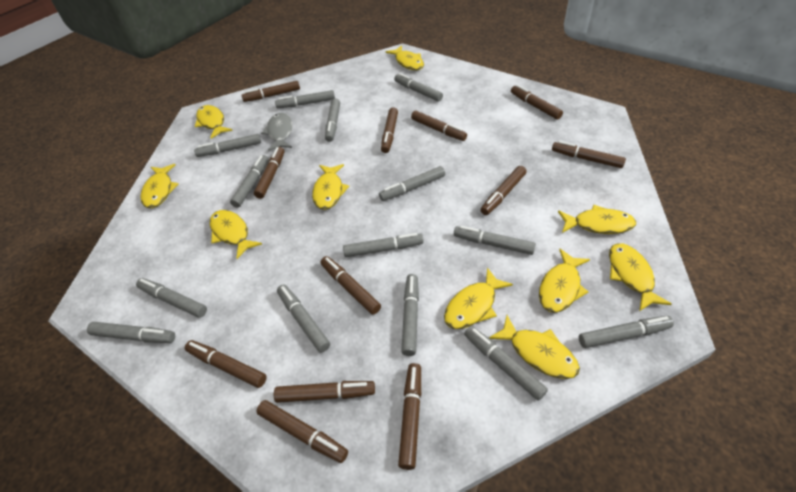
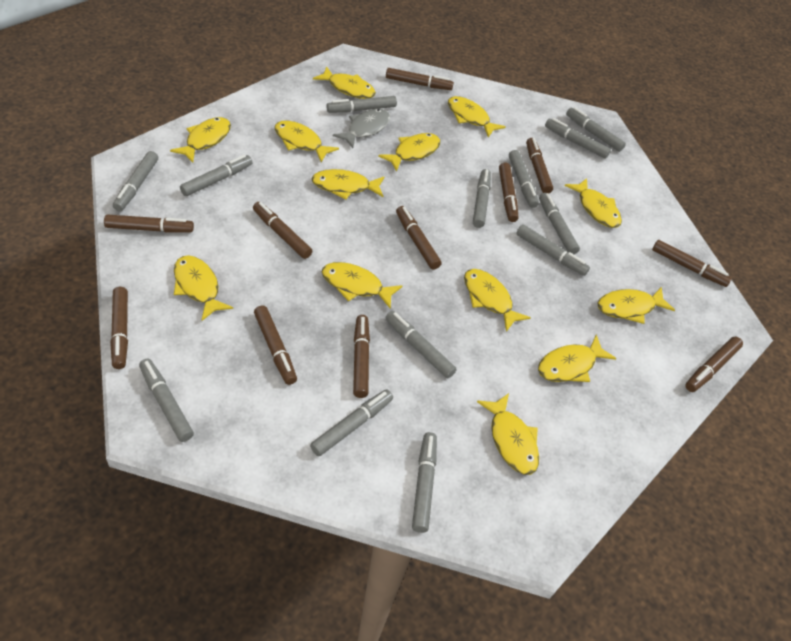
brown marker: 12 -> 11
grey marker: 14 -> 13
yellow fish: 10 -> 13

